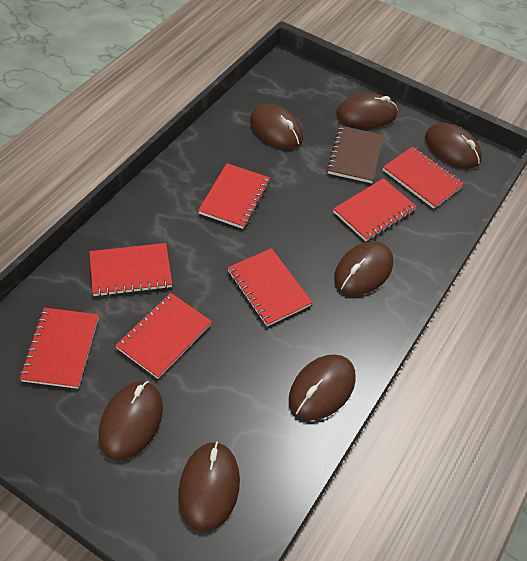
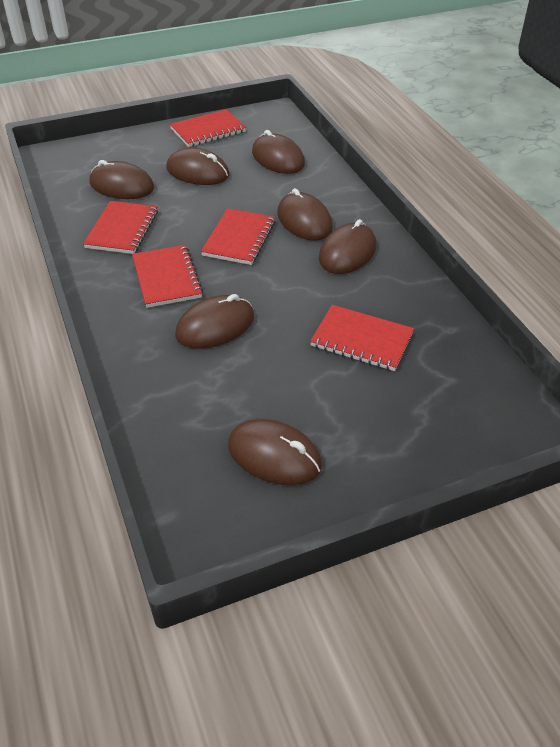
brown notebook: 1 -> 0
red notebook: 7 -> 5

